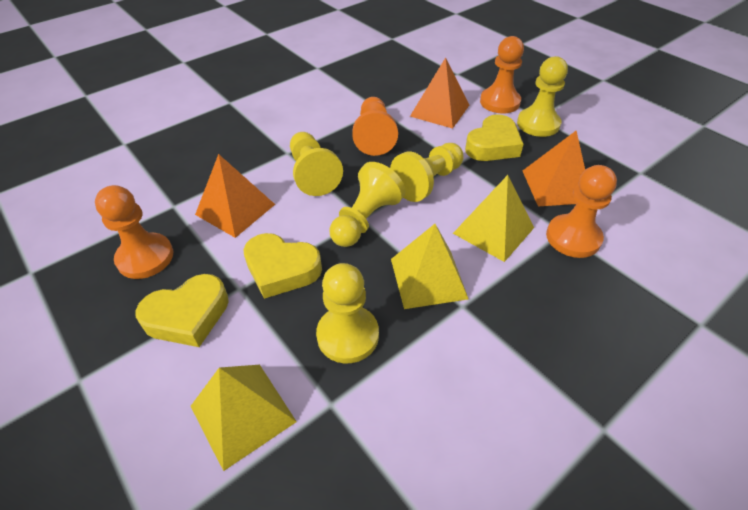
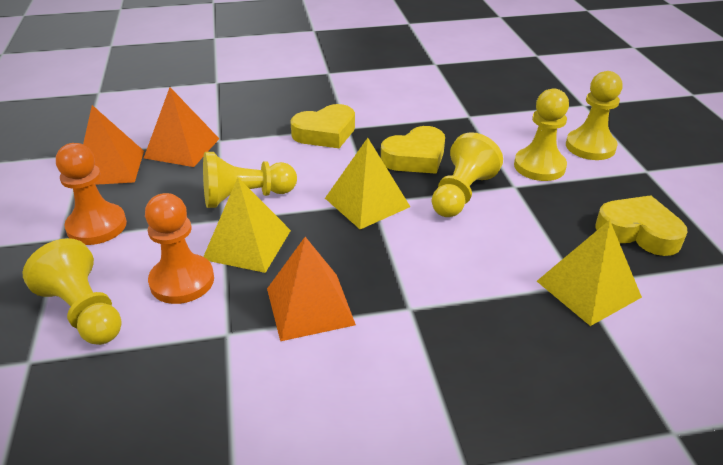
orange pawn: 4 -> 2

